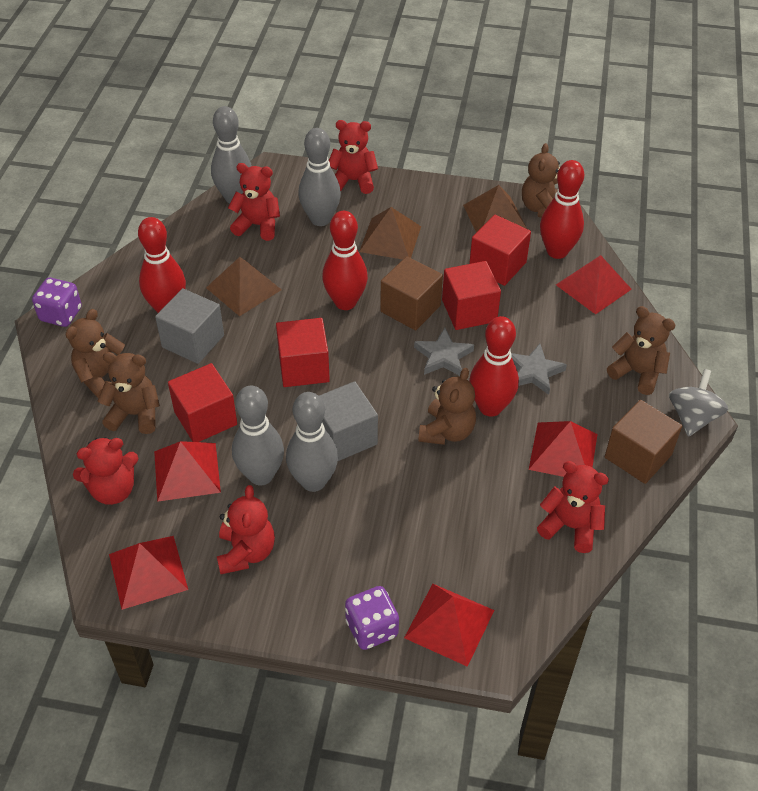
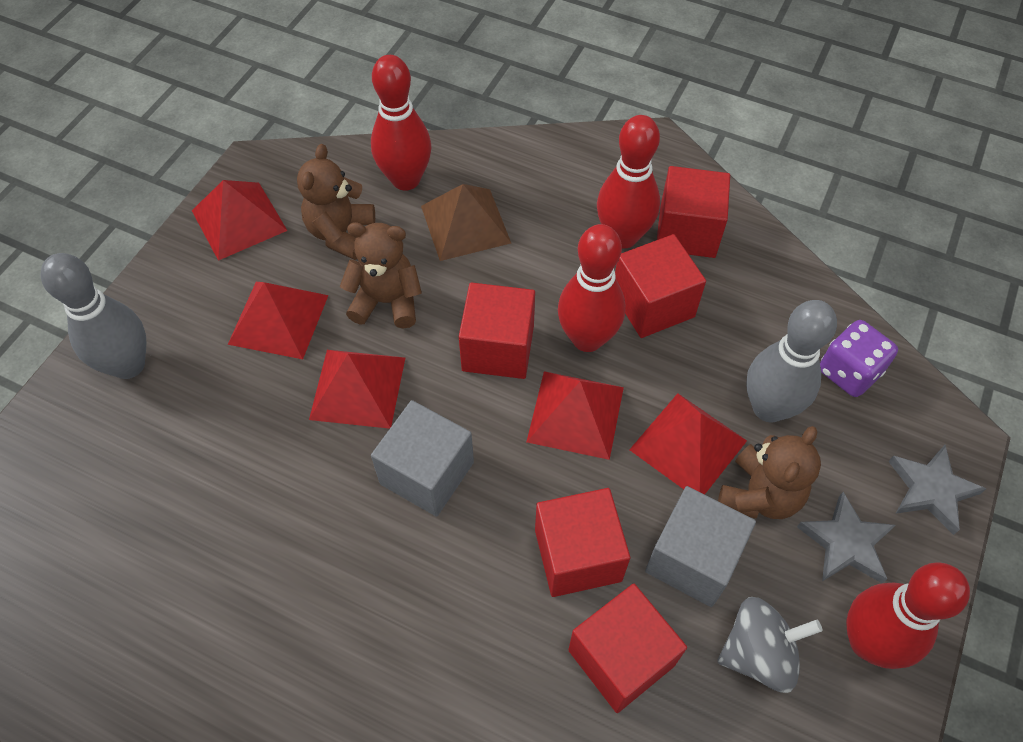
brown cube: 2 -> 0
brown pyramid: 3 -> 1
brown teddy bear: 5 -> 3
grey bowling pin: 4 -> 2
purple dice: 2 -> 1
red cube: 4 -> 5
red teddy bear: 5 -> 0

